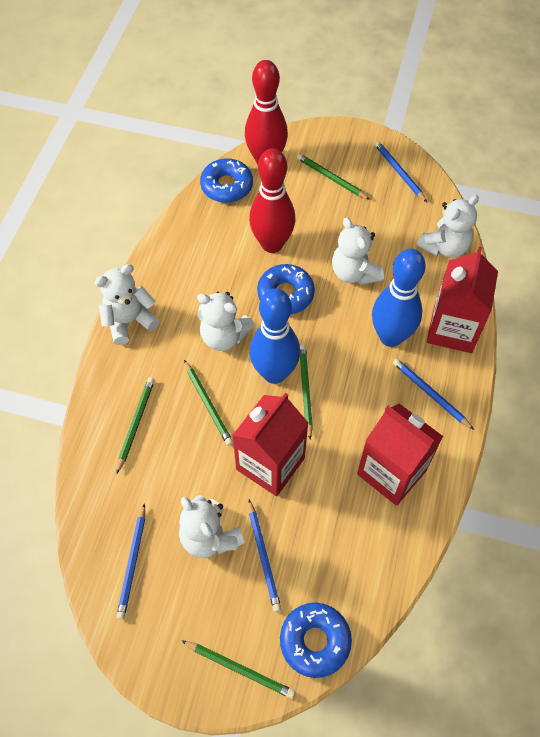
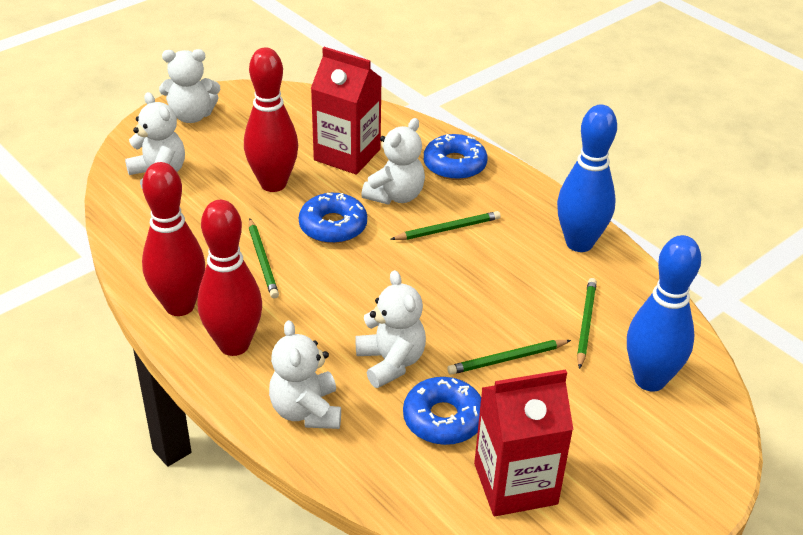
blue pencil: 4 -> 0
green pencil: 5 -> 4
red bowling pin: 2 -> 3
red carton: 3 -> 2

